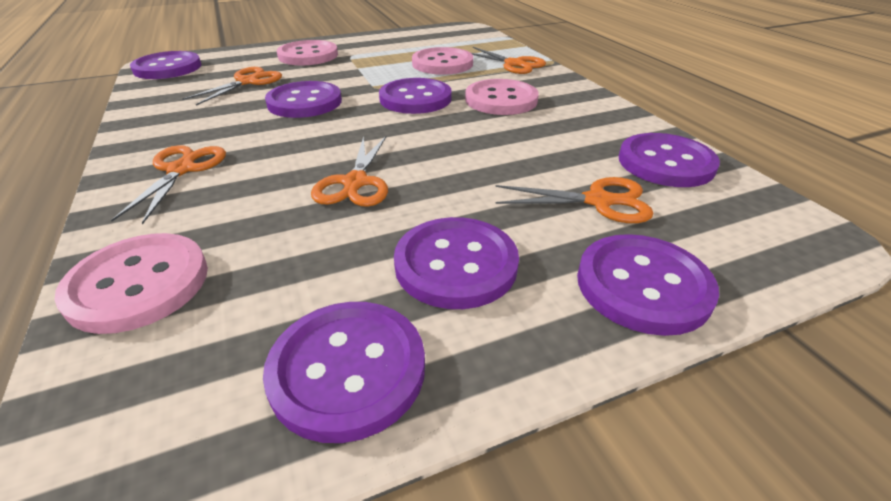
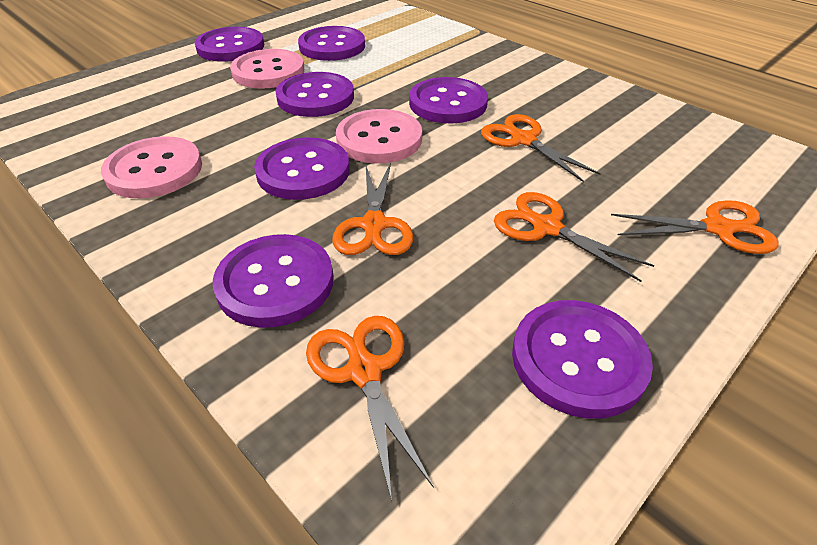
pink button: 4 -> 3

